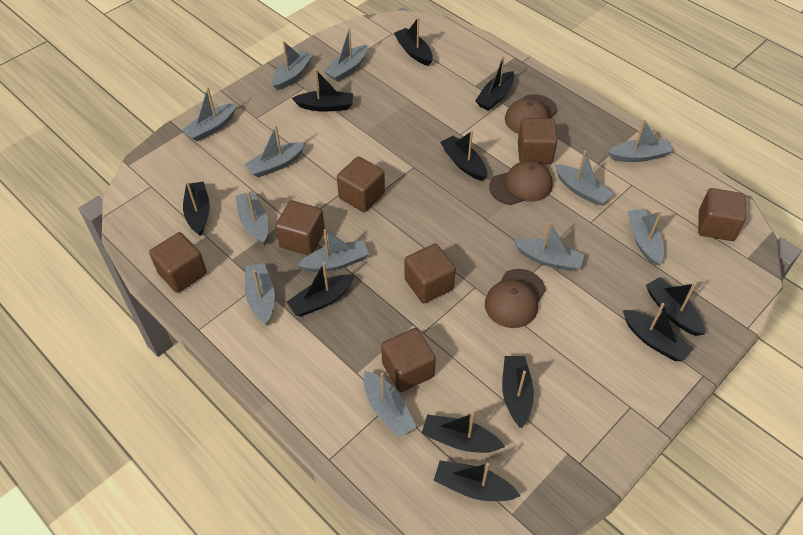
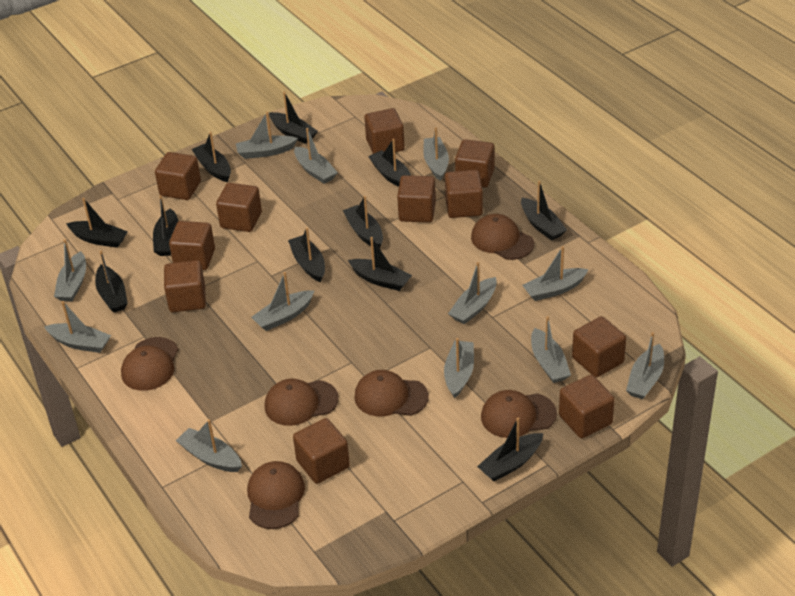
brown cap: 3 -> 6
brown cube: 7 -> 11

